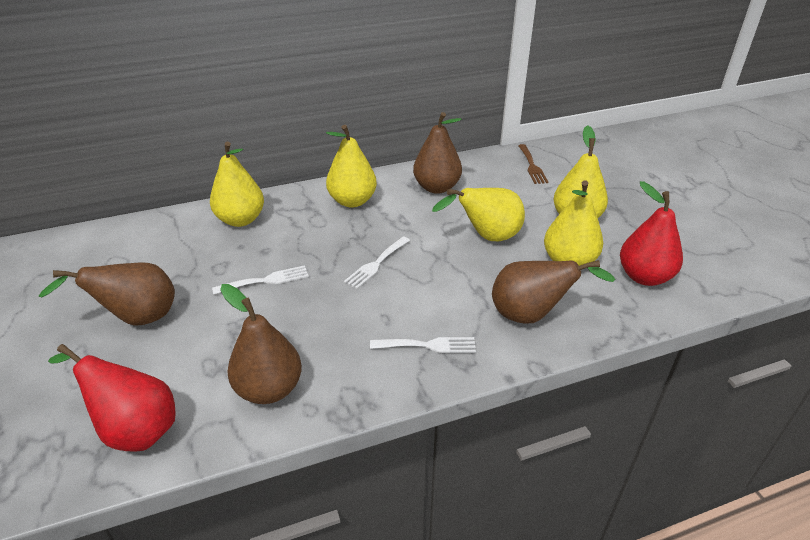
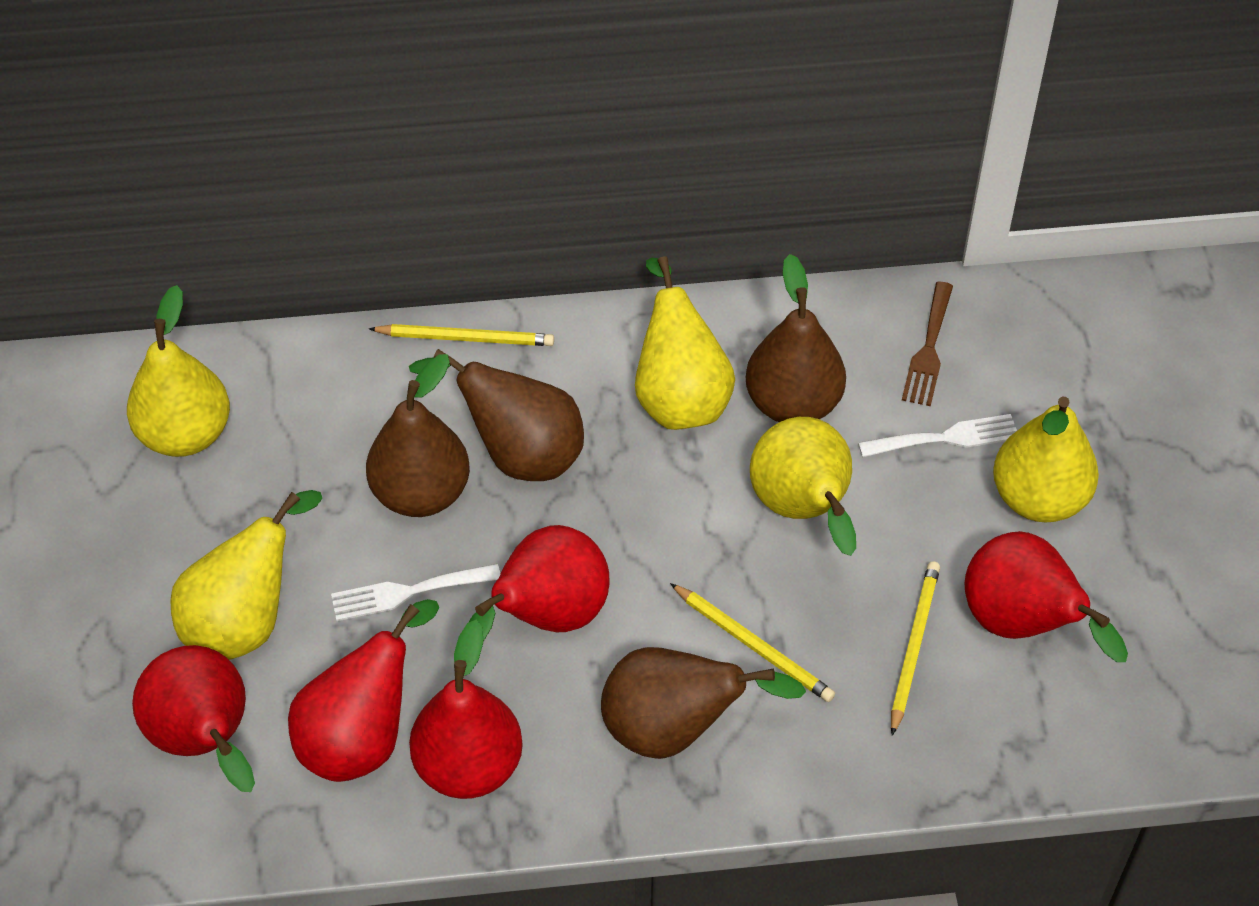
red pear: 2 -> 5
white fork: 3 -> 2
yellow pencil: 0 -> 3

